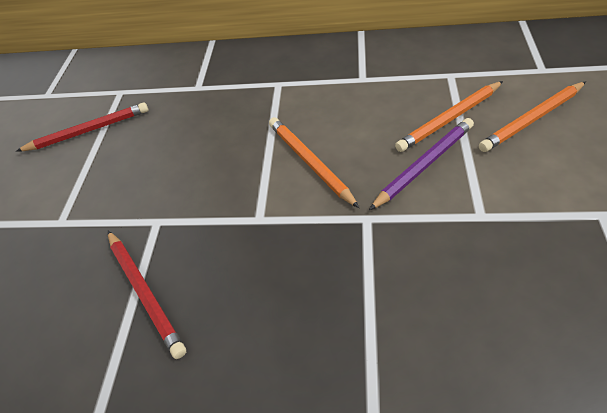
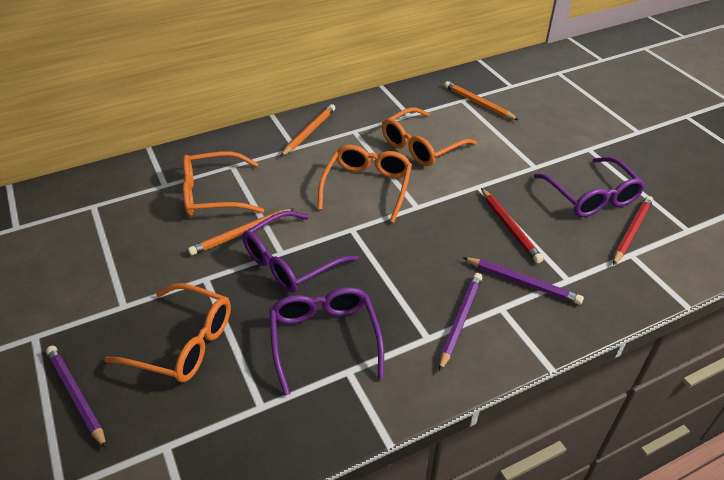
orange glasses: 0 -> 4
purple glasses: 0 -> 3
purple pencil: 1 -> 3

